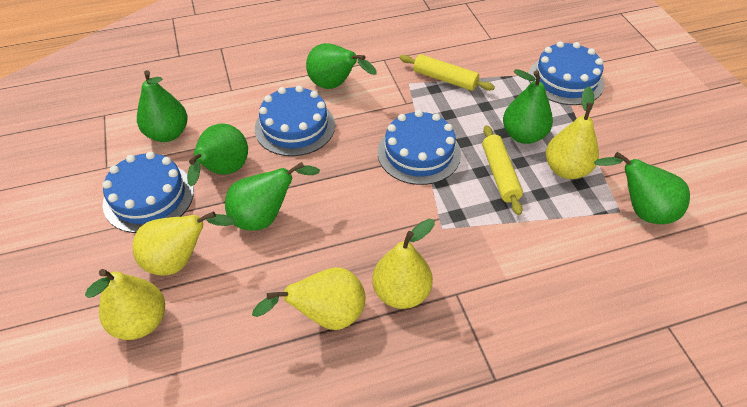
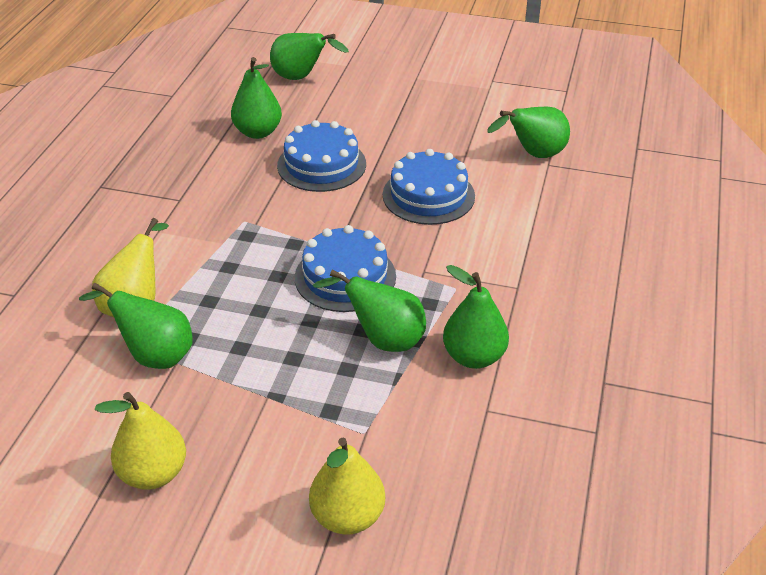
blue cake: 4 -> 3
yellow pear: 5 -> 3
yellow rolling pin: 2 -> 0

